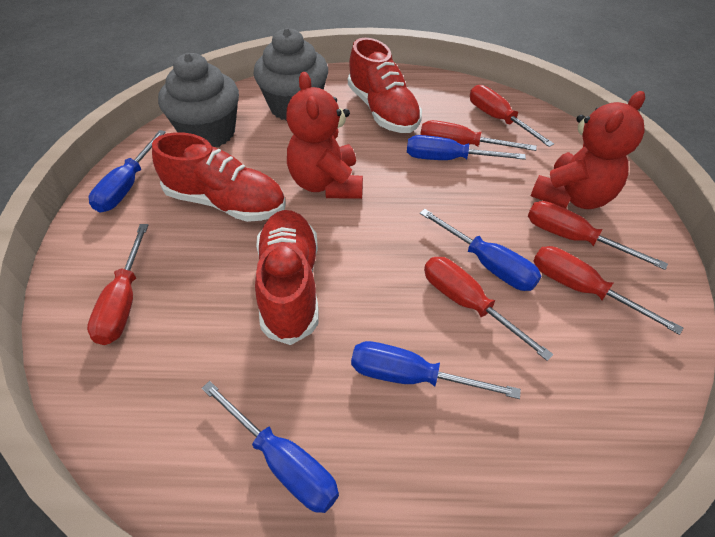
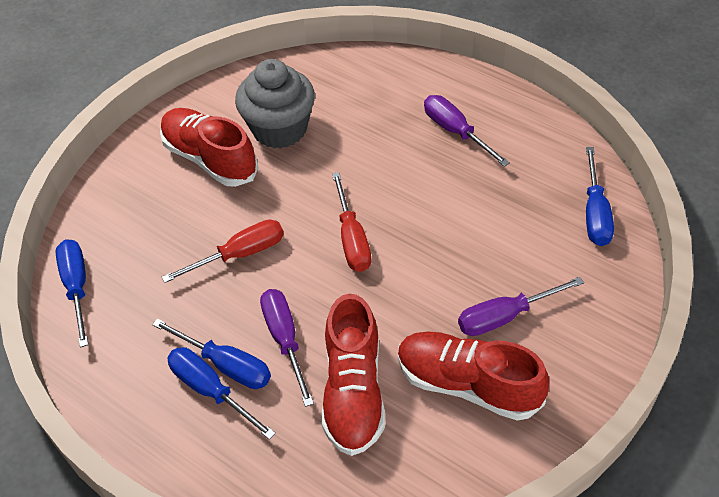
blue screwdriver: 5 -> 4
grey cupcake: 2 -> 1
purple screwdriver: 0 -> 3
red screwdriver: 6 -> 2
red teddy bear: 2 -> 0

